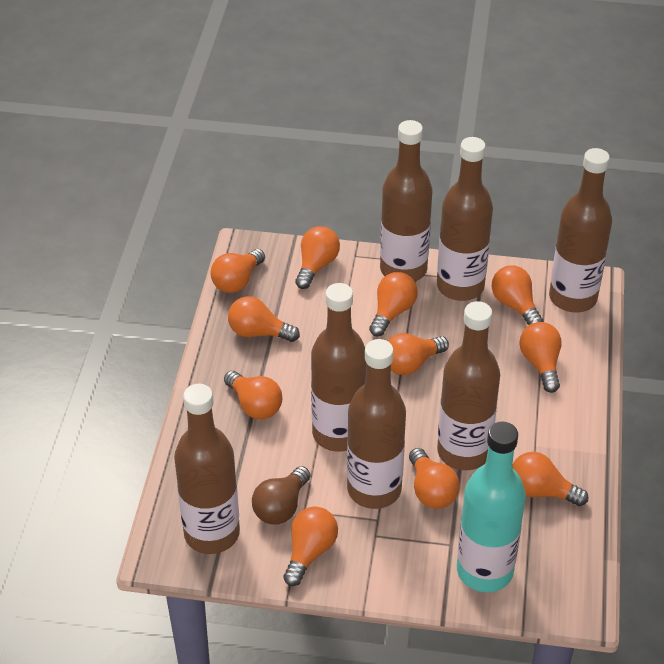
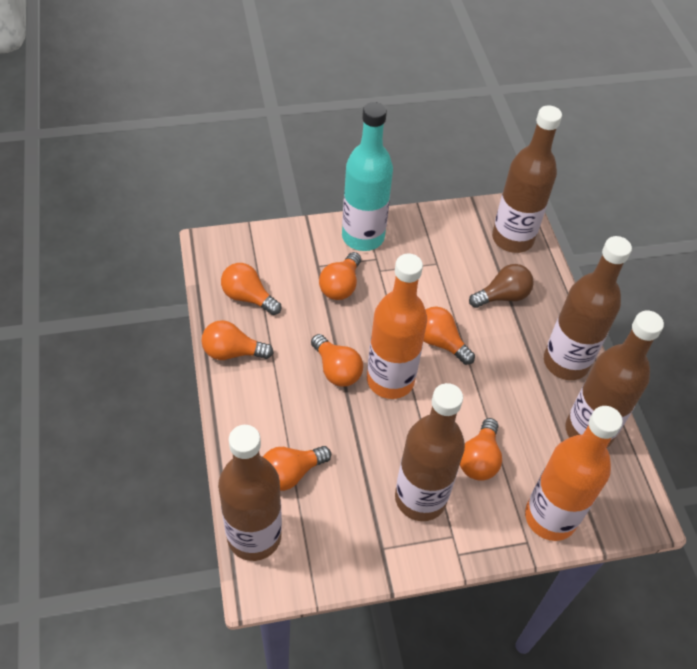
brown bottle: 7 -> 5
orange bottle: 0 -> 2
orange light bulb: 11 -> 7

